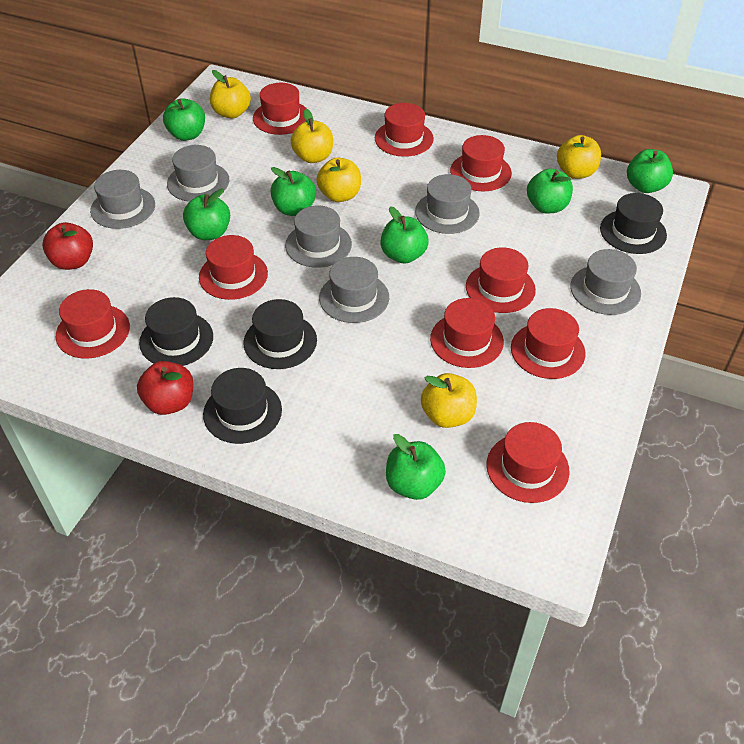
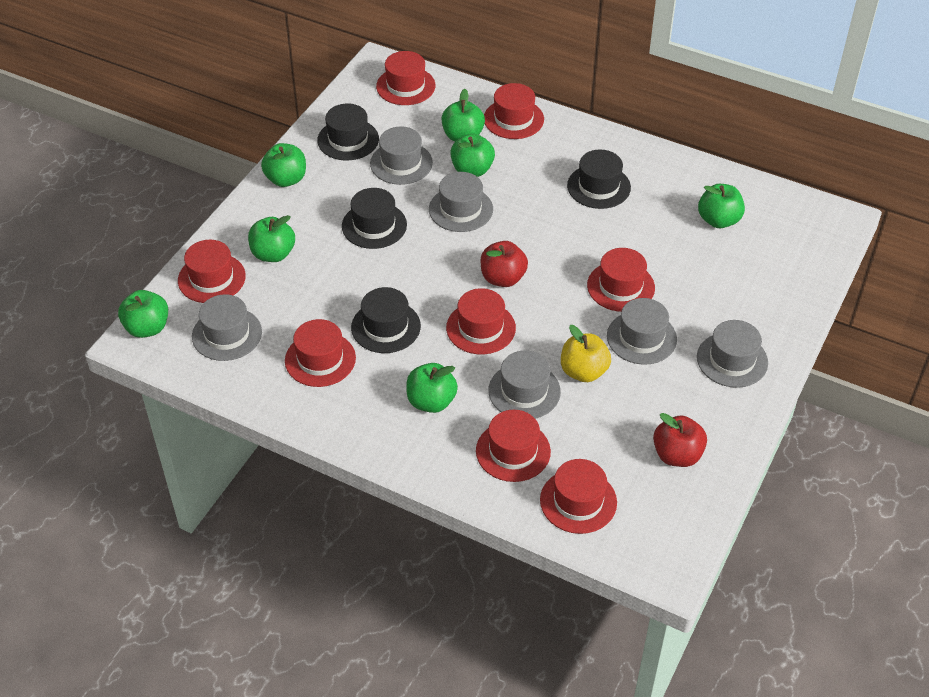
red hat: 9 -> 8
yellow apple: 5 -> 1

